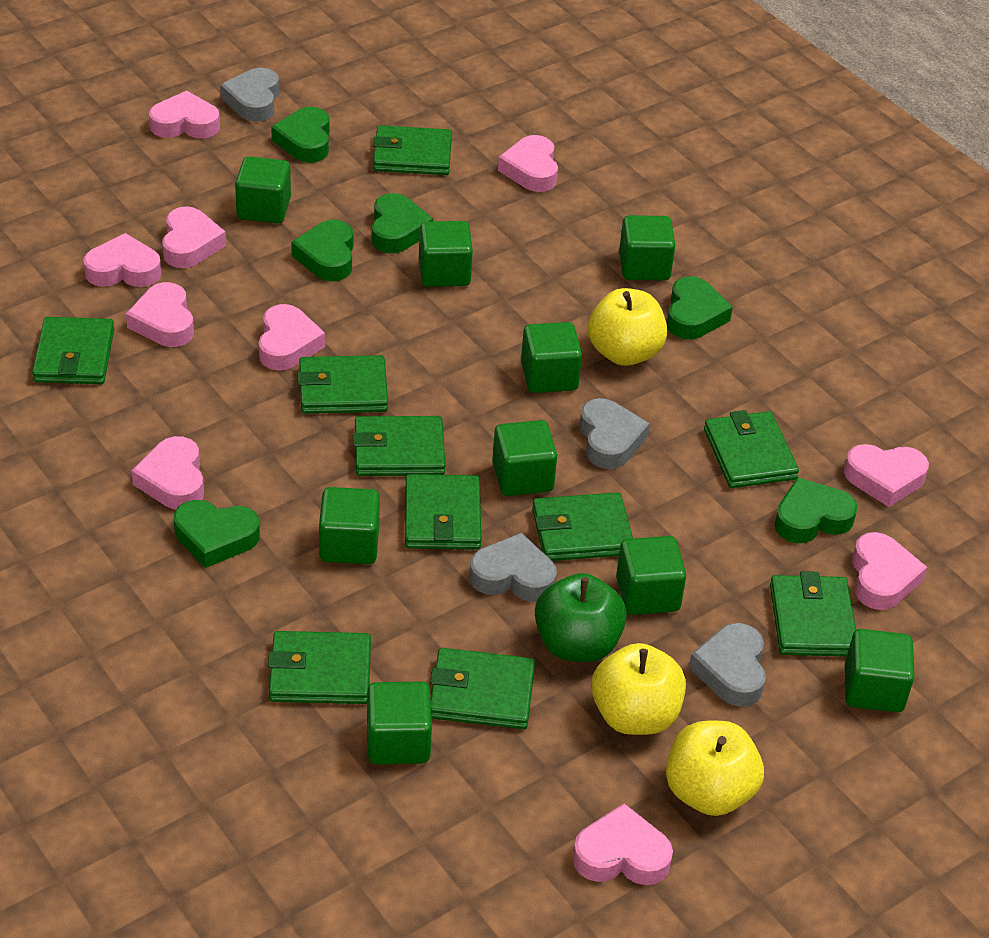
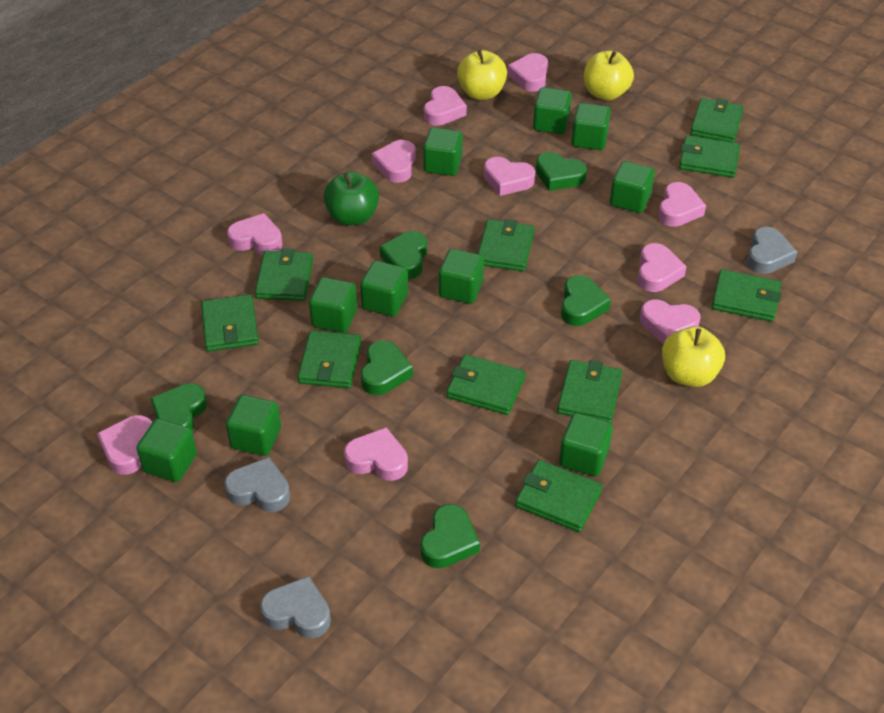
green cube: 9 -> 10
grey heart: 4 -> 3

